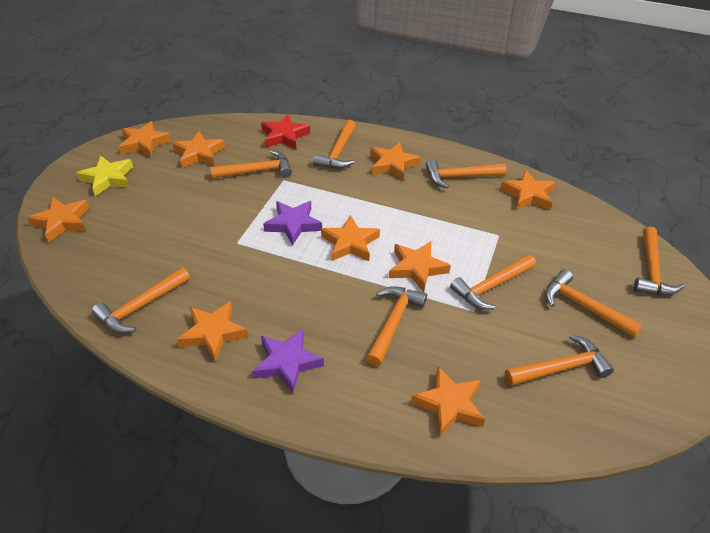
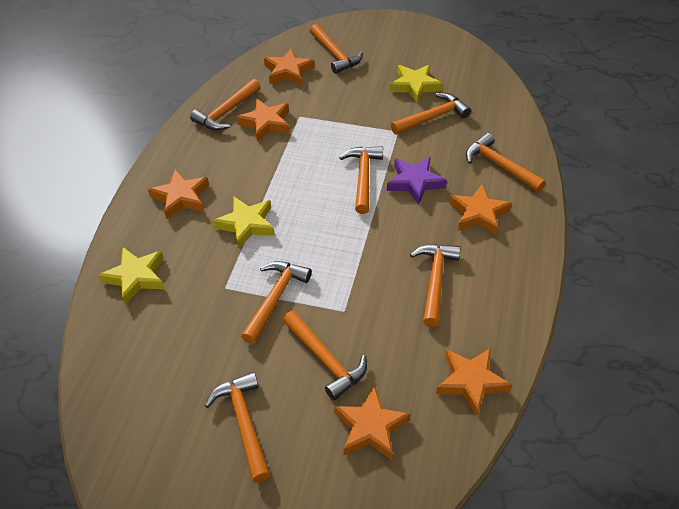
orange star: 9 -> 6
purple star: 2 -> 1
red star: 1 -> 0
yellow star: 1 -> 3

